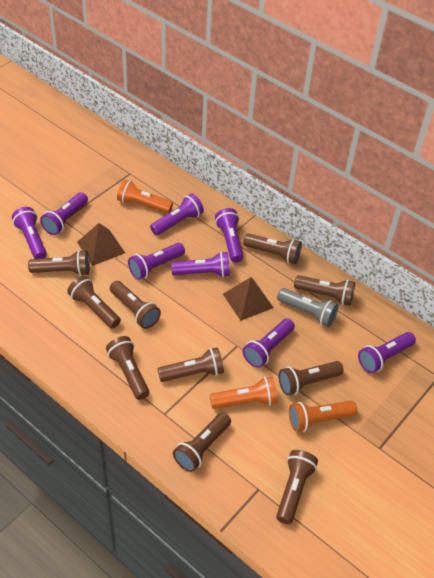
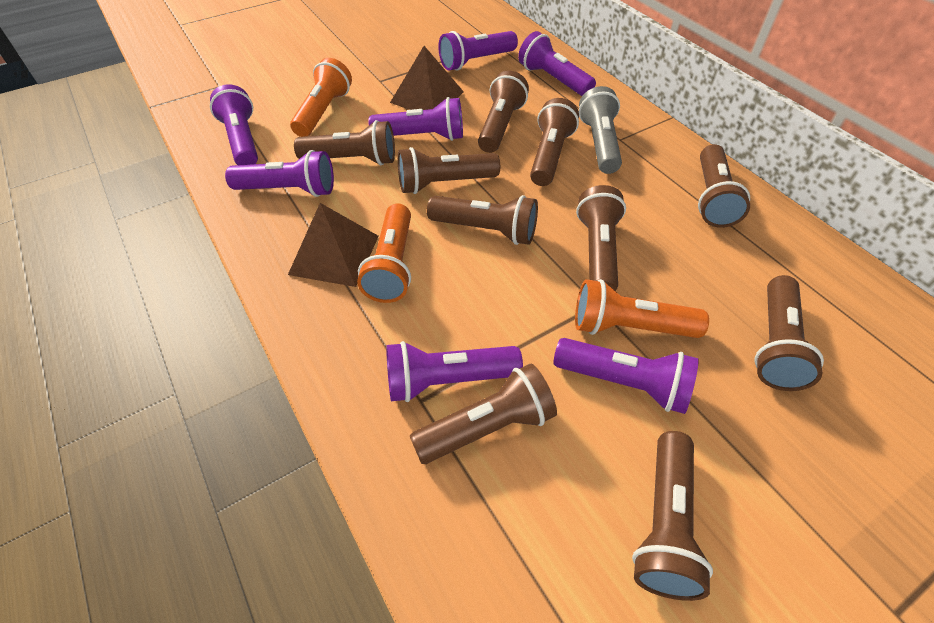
purple flashlight: 8 -> 7

